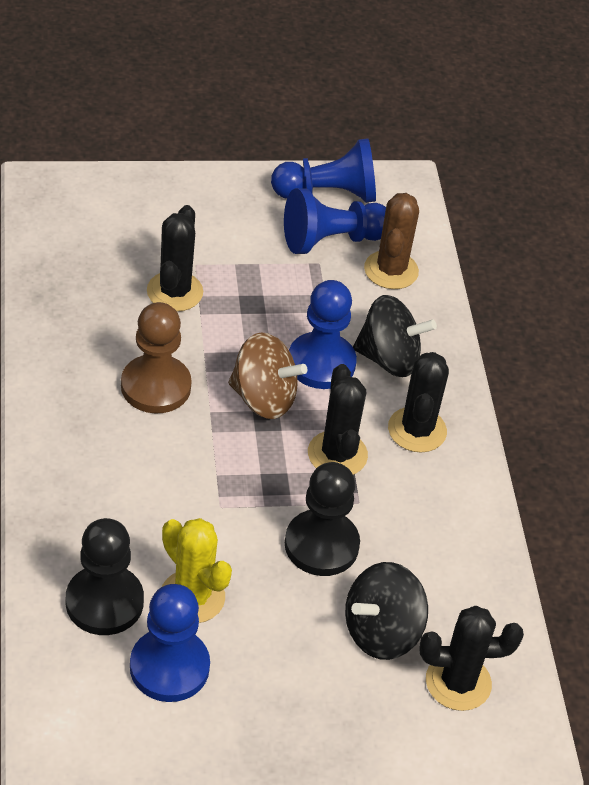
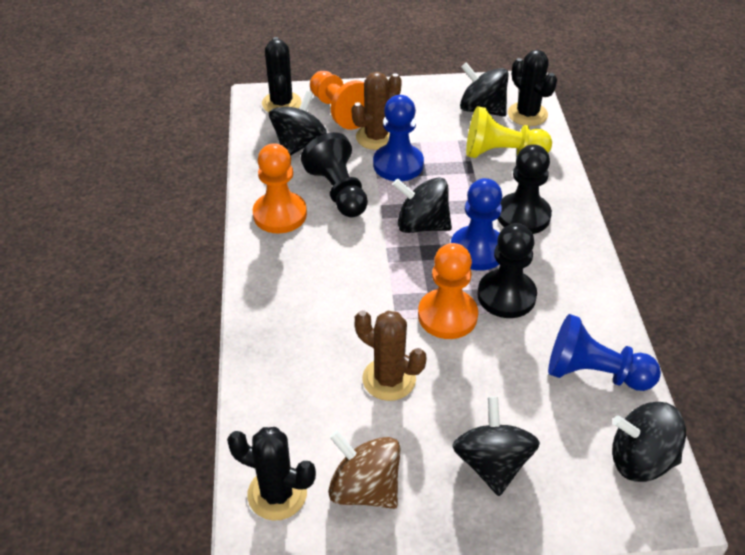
black cactus: 4 -> 3
black pawn: 2 -> 3
black spinning top: 2 -> 5
blue pawn: 4 -> 3
brown cactus: 1 -> 2
brown pawn: 1 -> 0
orange pawn: 0 -> 3
yellow cactus: 1 -> 0
yellow pawn: 0 -> 1

